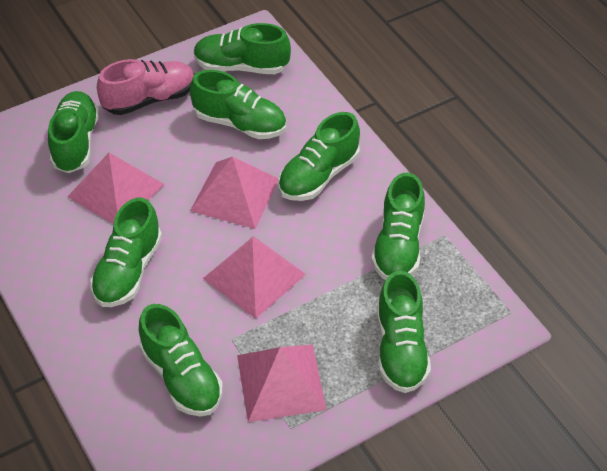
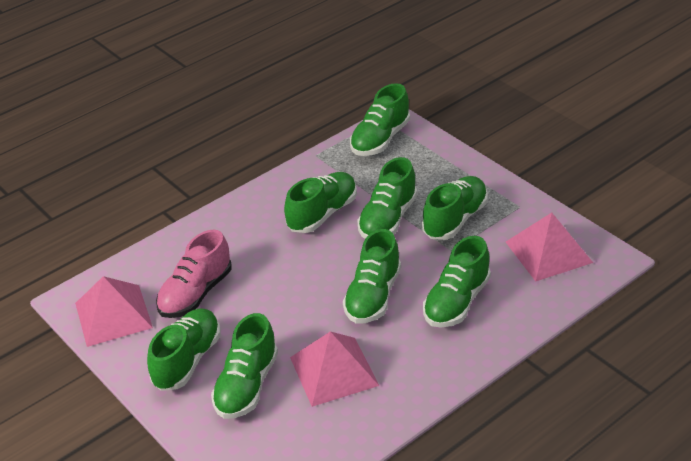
pink pyramid: 4 -> 3

